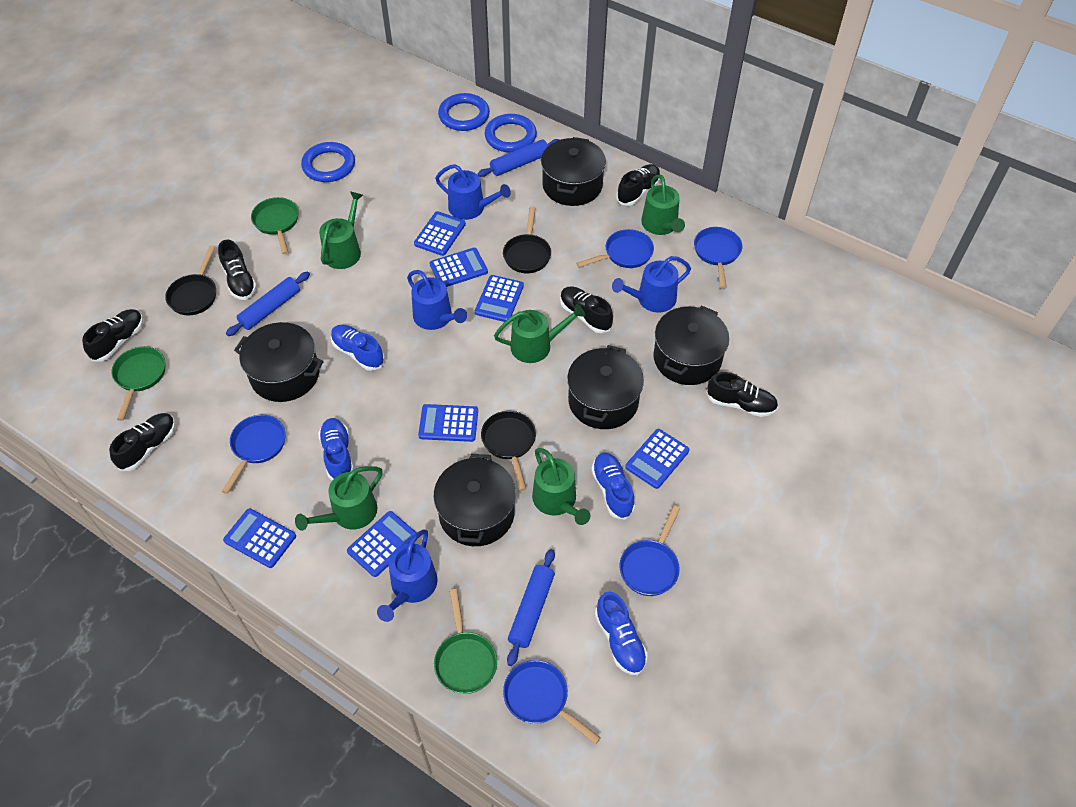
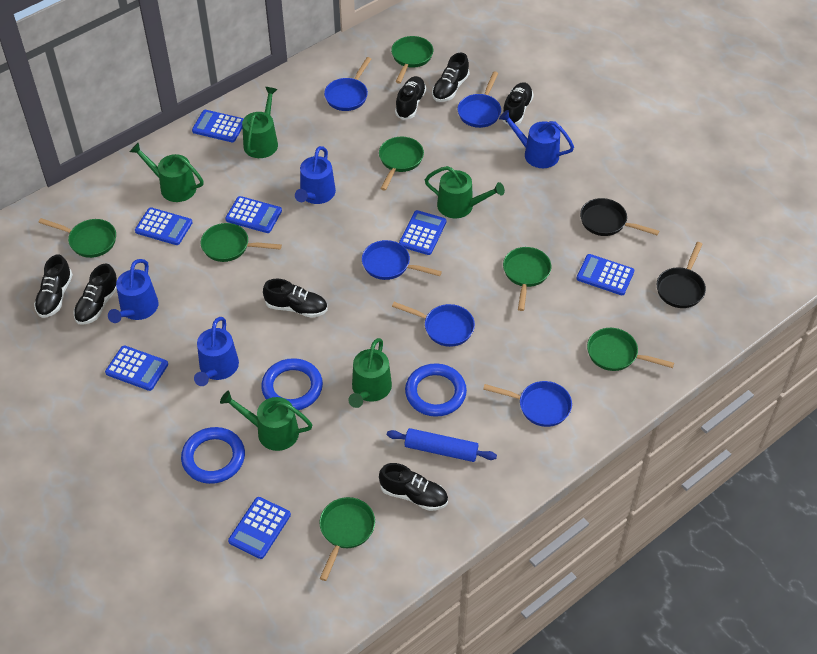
black pan: 3 -> 2
black pot: 5 -> 0
black shoe: 6 -> 7
blue rolling pin: 3 -> 1
blue shoe: 4 -> 0
green pan: 3 -> 7

